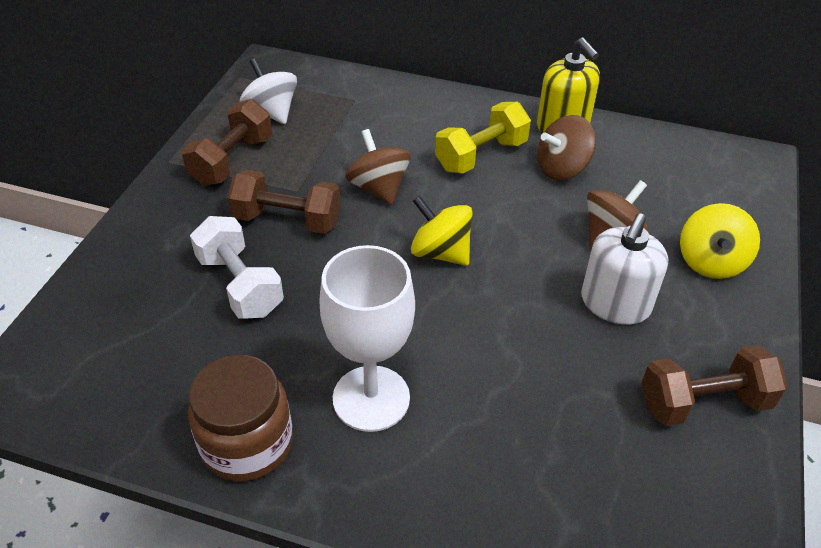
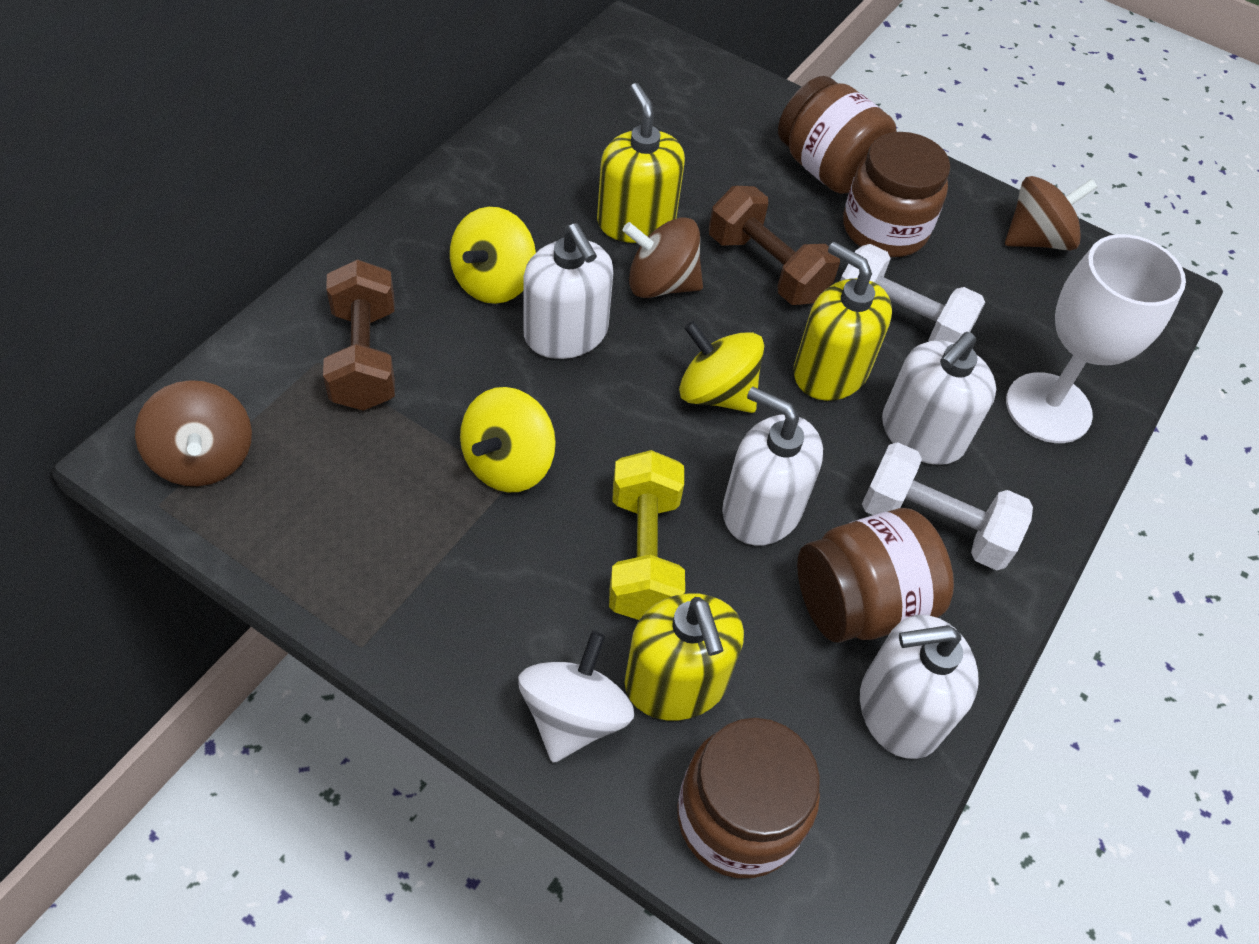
brown dumbbell: 3 -> 2
brown jar: 1 -> 4
white dumbbell: 1 -> 2
white soap dispenser: 1 -> 4
yellow soap dispenser: 1 -> 3
yellow spinning top: 2 -> 3

